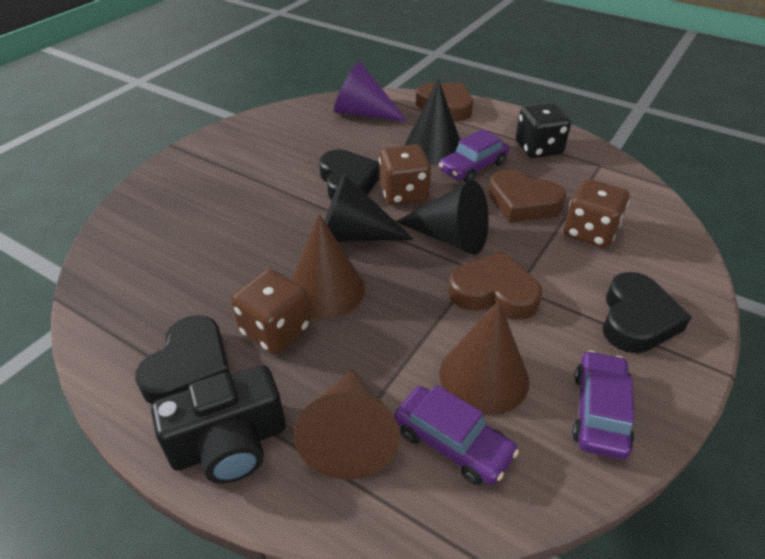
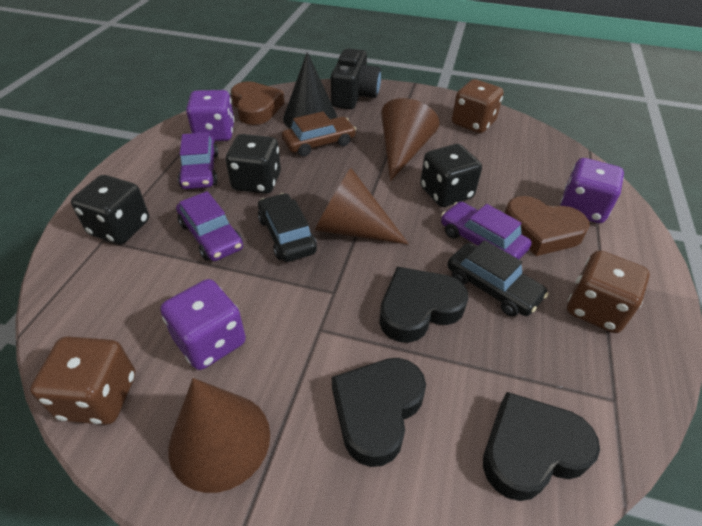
black car: 0 -> 2
black cone: 3 -> 1
black dice: 1 -> 3
brown car: 0 -> 1
brown heart: 3 -> 2
purple cone: 1 -> 0
purple dice: 0 -> 3

